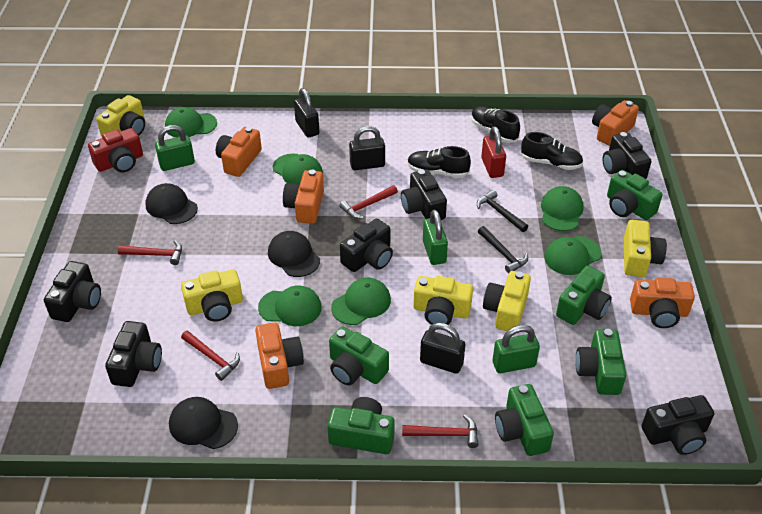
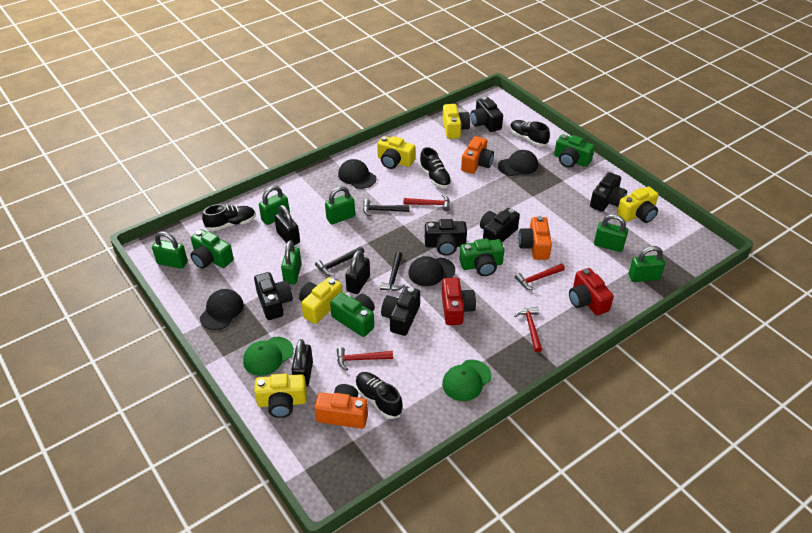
black cap: 3 -> 4
black hammer: 2 -> 3
black shoe: 3 -> 4
green camera: 6 -> 4
green cap: 6 -> 2
green padlock: 3 -> 6
orange camera: 5 -> 3
red camera: 1 -> 2
red padlock: 1 -> 0

